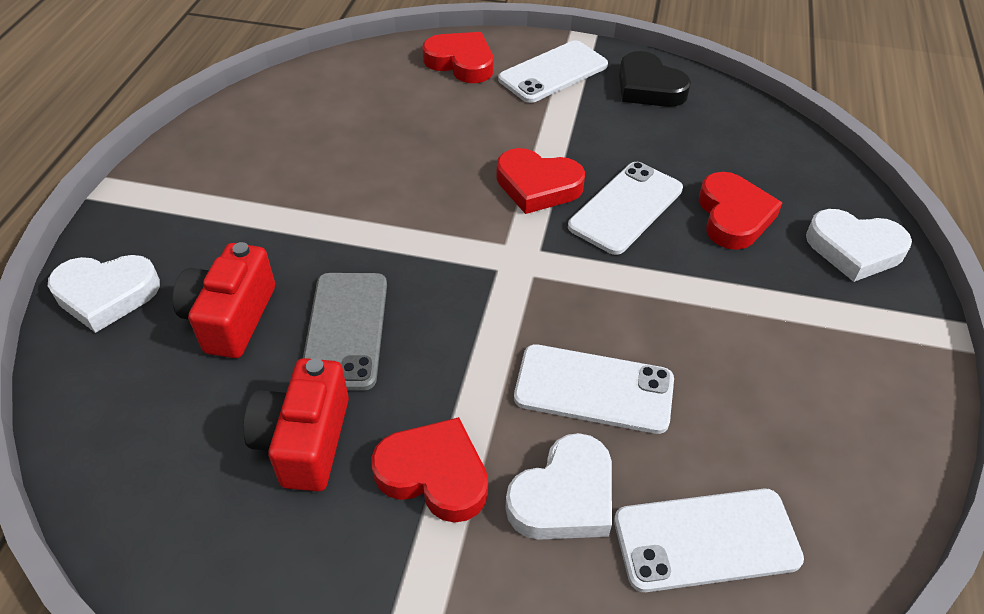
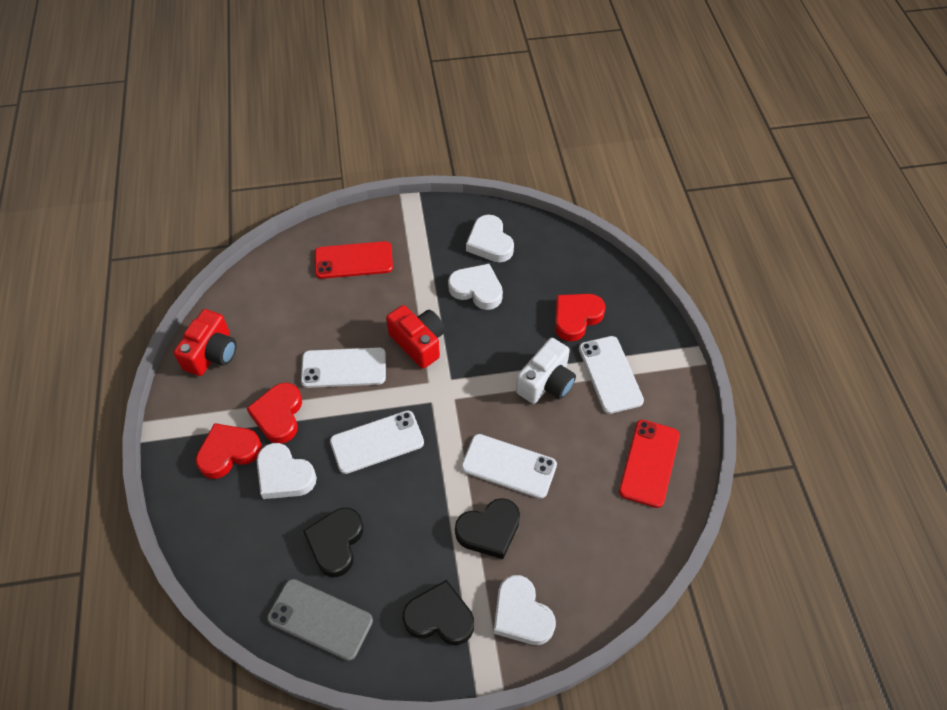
black heart: 1 -> 3
red heart: 4 -> 3
red phone: 0 -> 2
white camera: 0 -> 1
white heart: 3 -> 4

